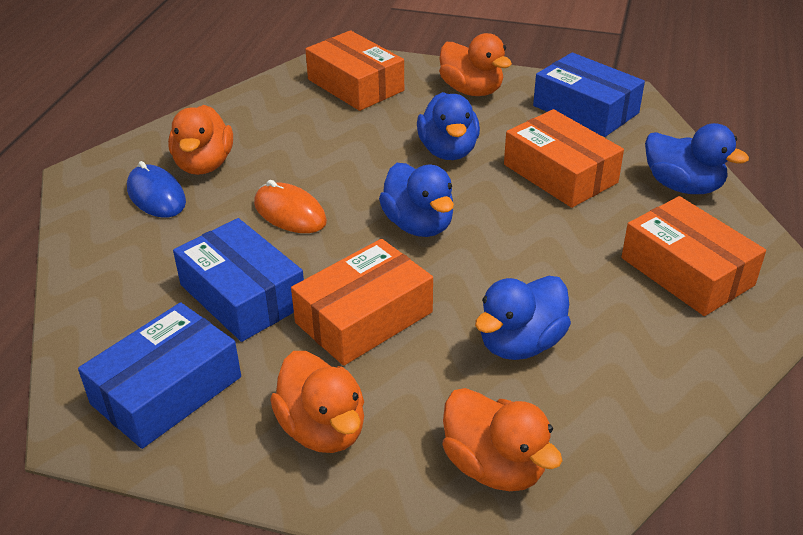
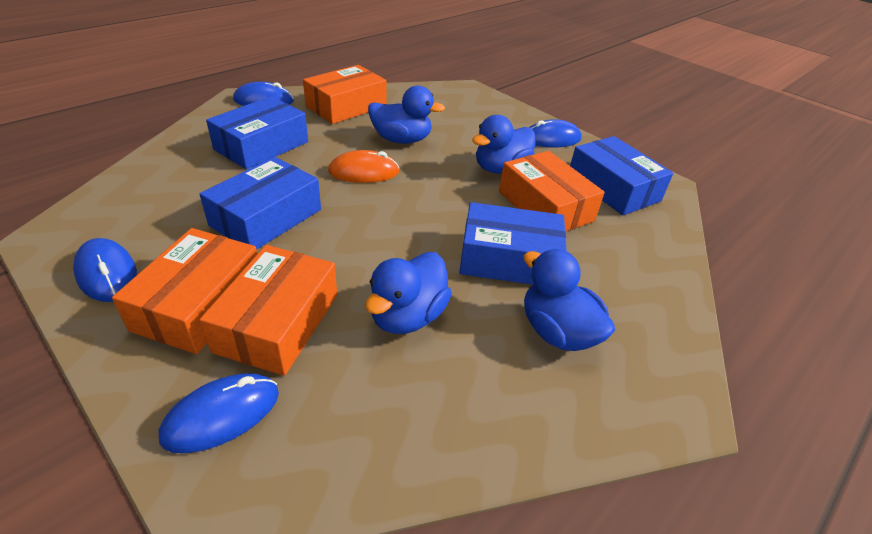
blue box: 3 -> 4
blue mouse: 1 -> 4
orange duck: 4 -> 0

